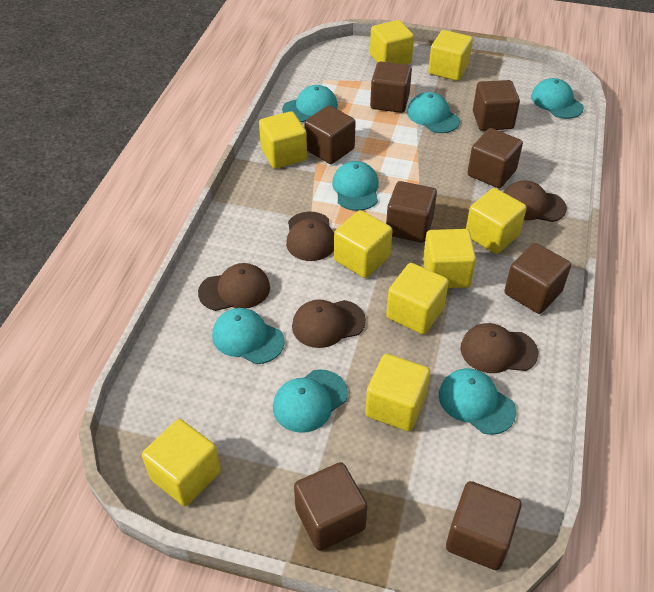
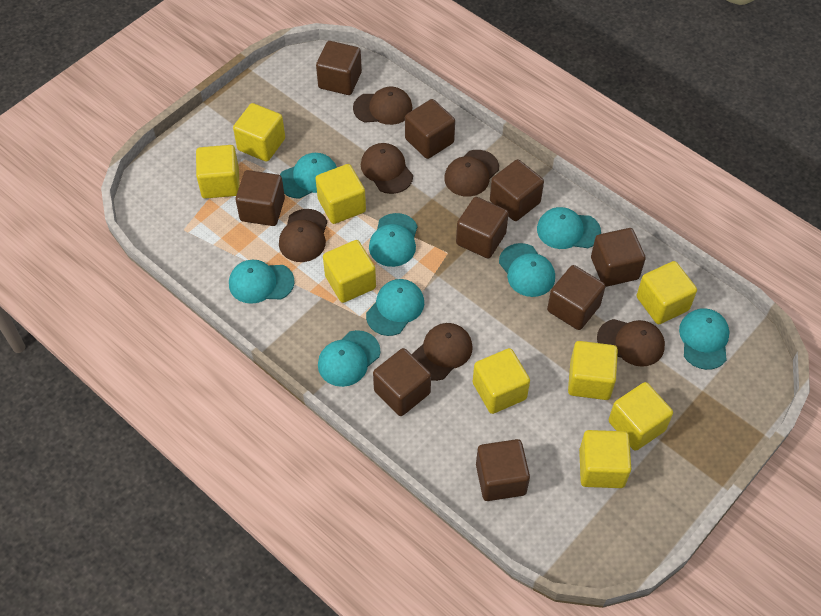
brown cap: 5 -> 6
brown cube: 8 -> 9
turquoise cap: 7 -> 8

